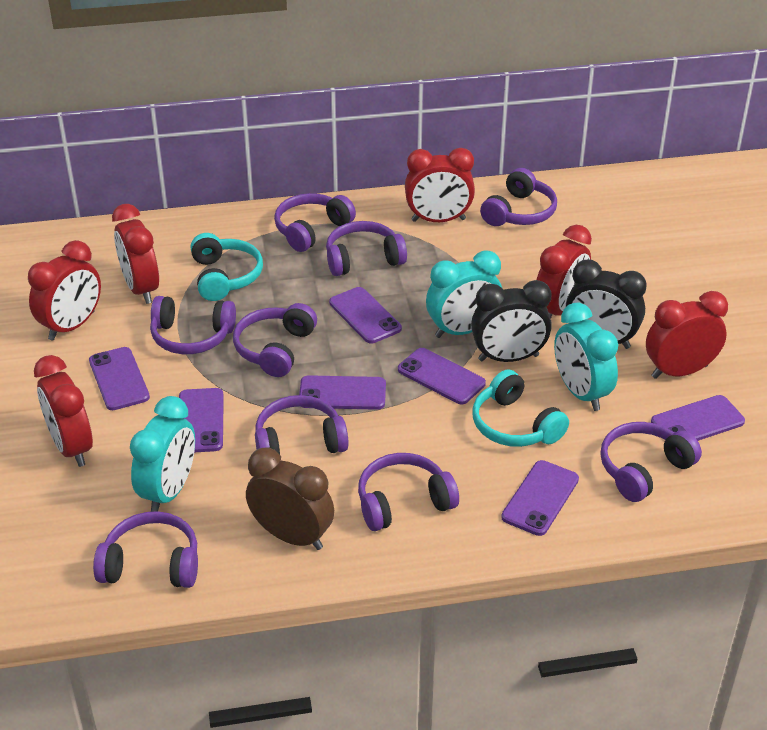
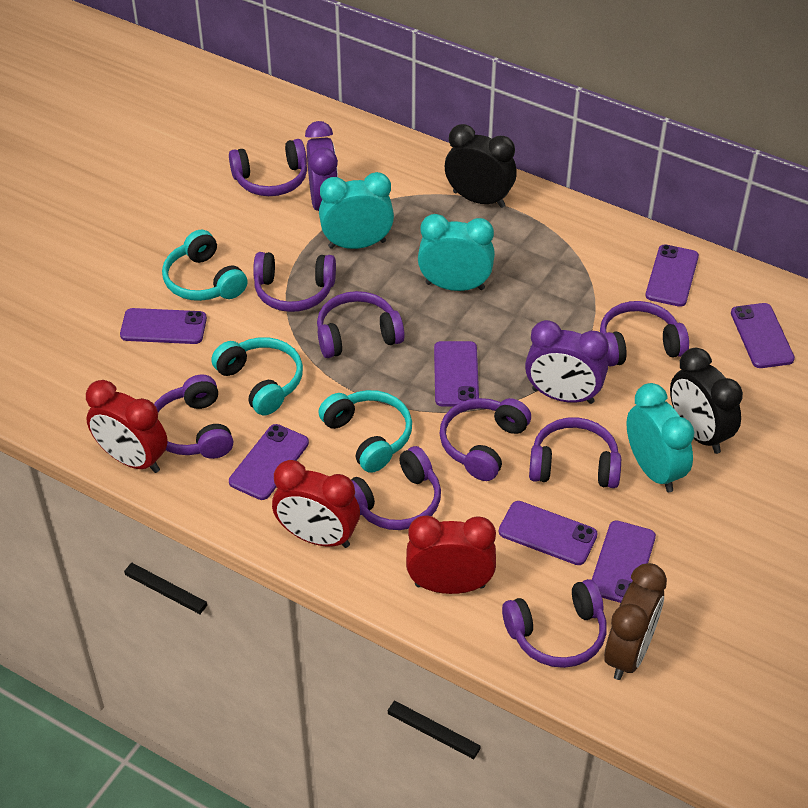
purple clock: 0 -> 2
red clock: 6 -> 3
turquoise headphones: 2 -> 3

